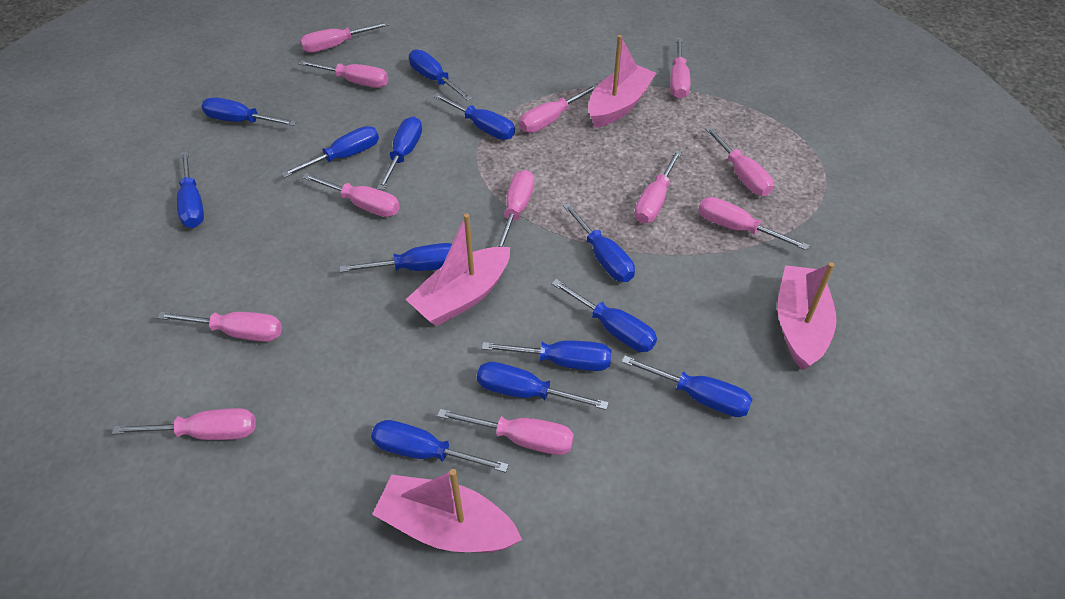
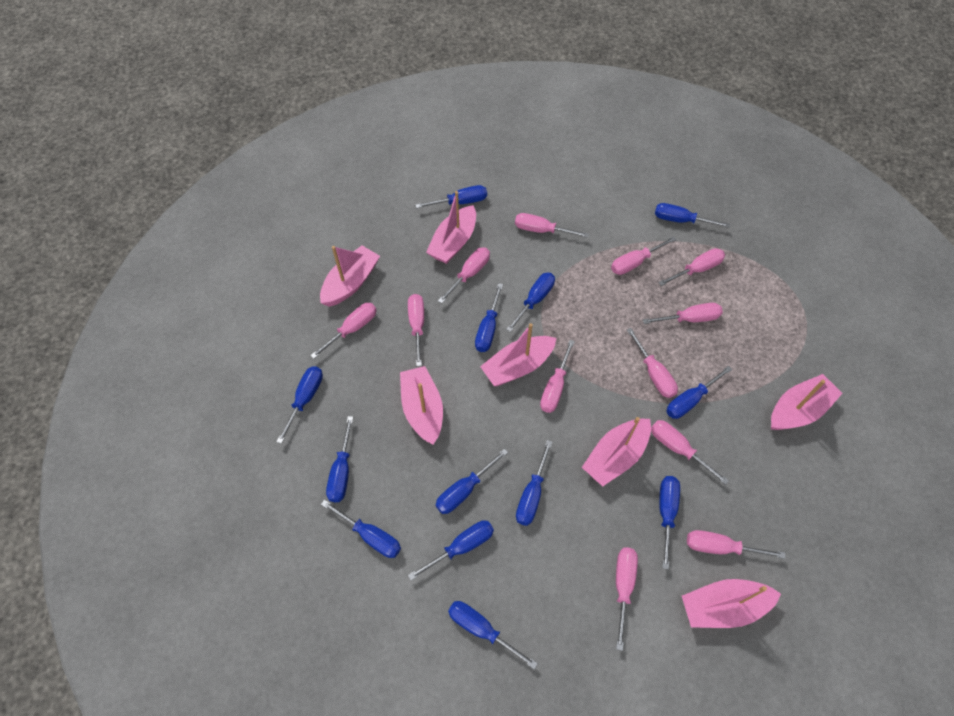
pink boat: 4 -> 7

